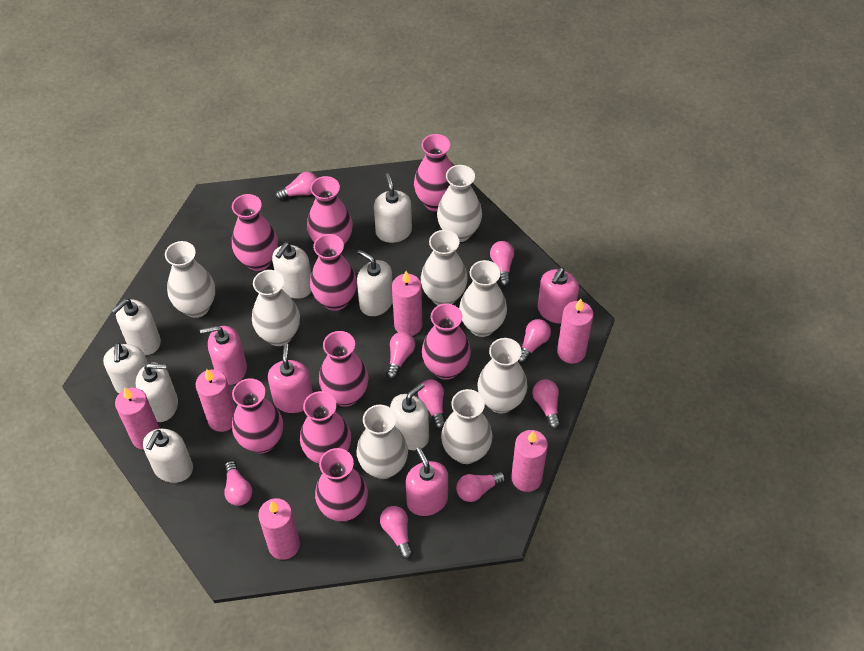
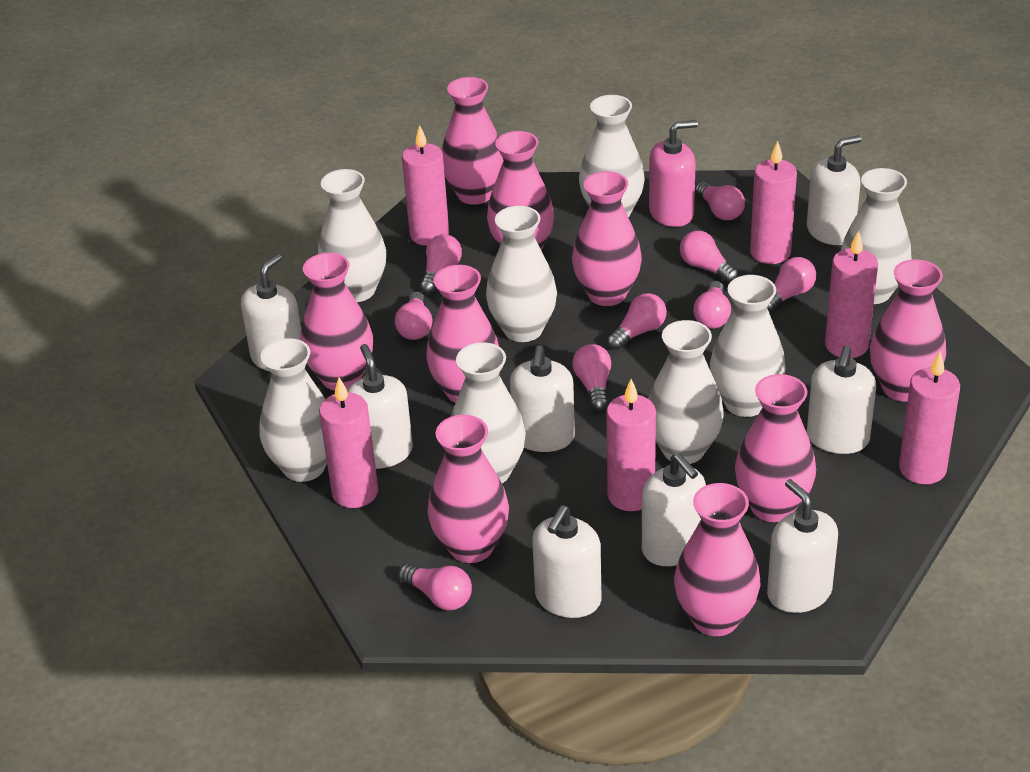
pink soap dispenser: 4 -> 1

